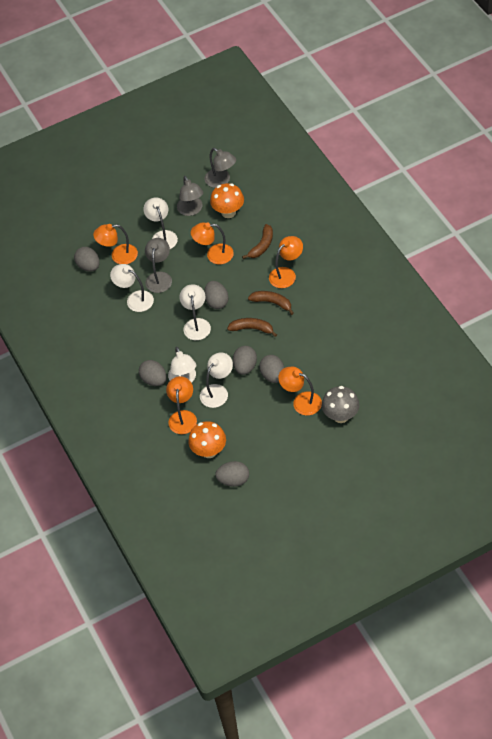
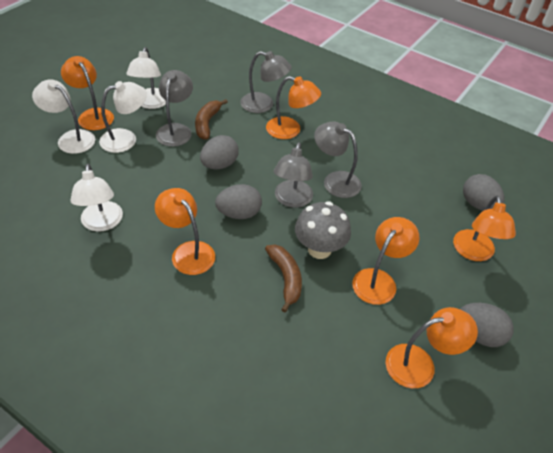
brown banana: 3 -> 2
grey egg: 6 -> 4
grey lamp: 3 -> 4
orange lamp: 5 -> 6
orange mushroom: 2 -> 0
white lamp: 5 -> 4

